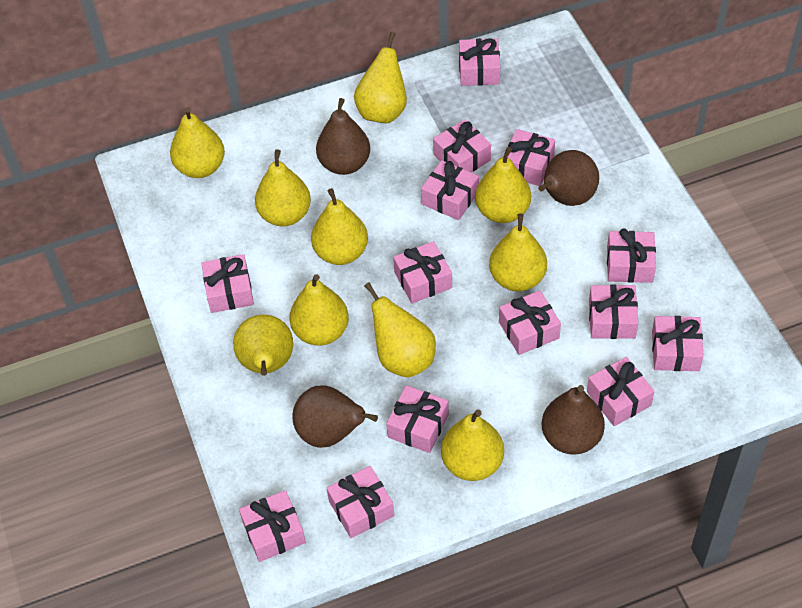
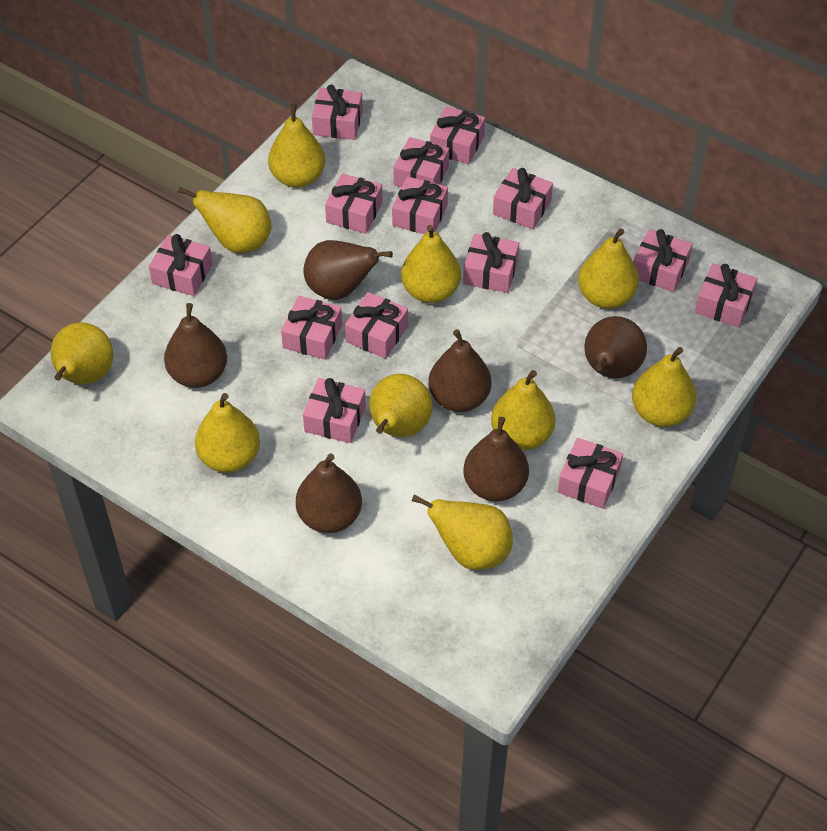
brown pear: 4 -> 6

